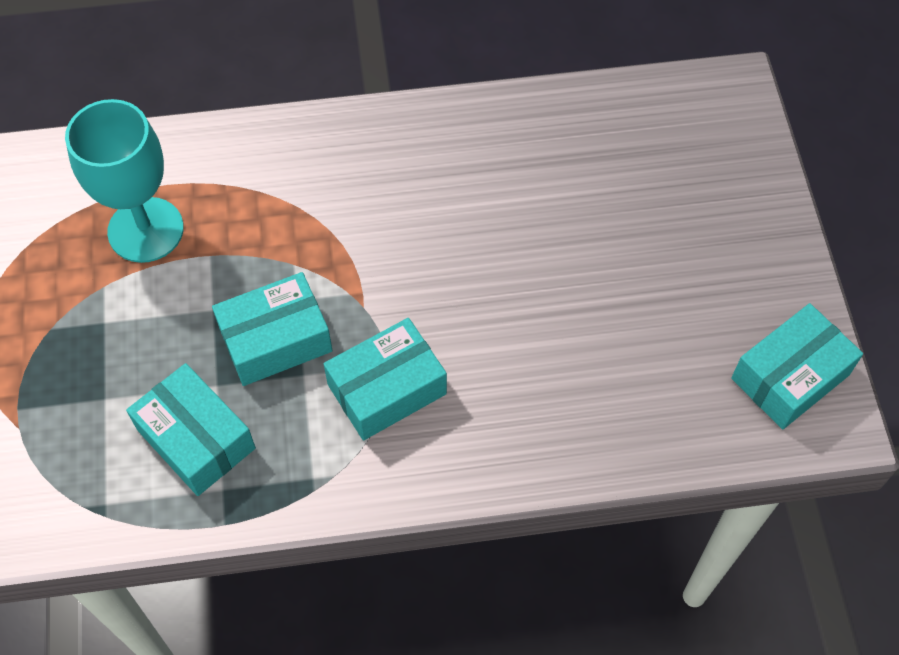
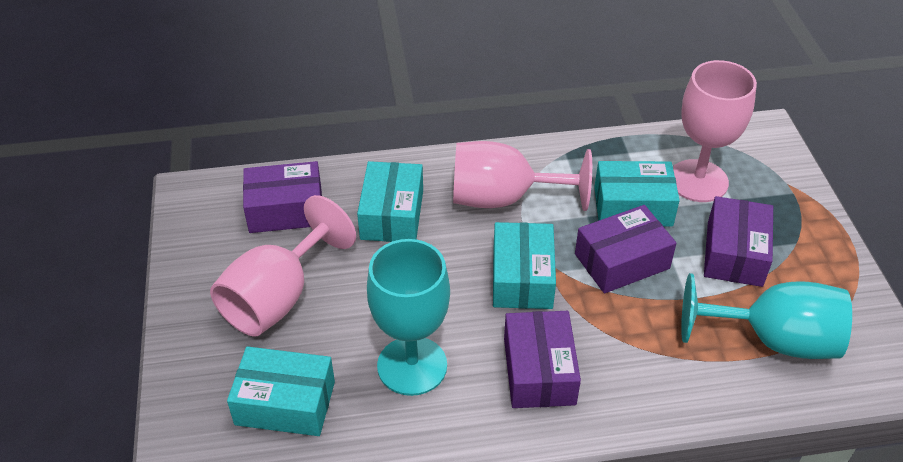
pink goblet: 0 -> 3
purple box: 0 -> 4
turquoise goblet: 1 -> 2

